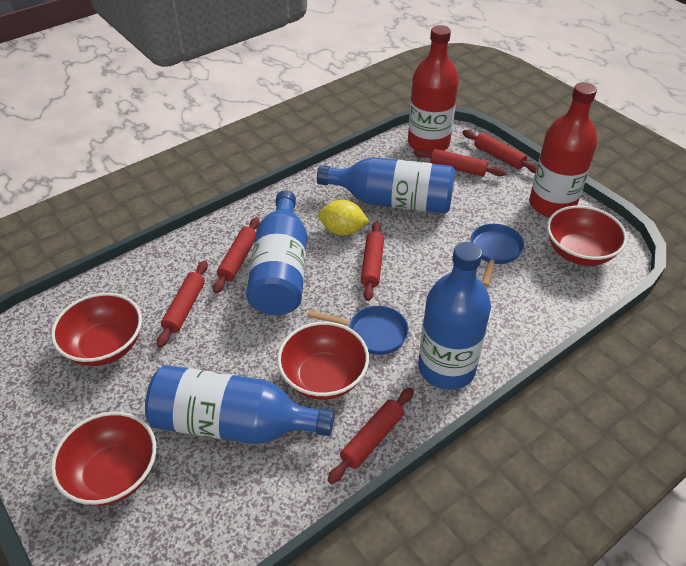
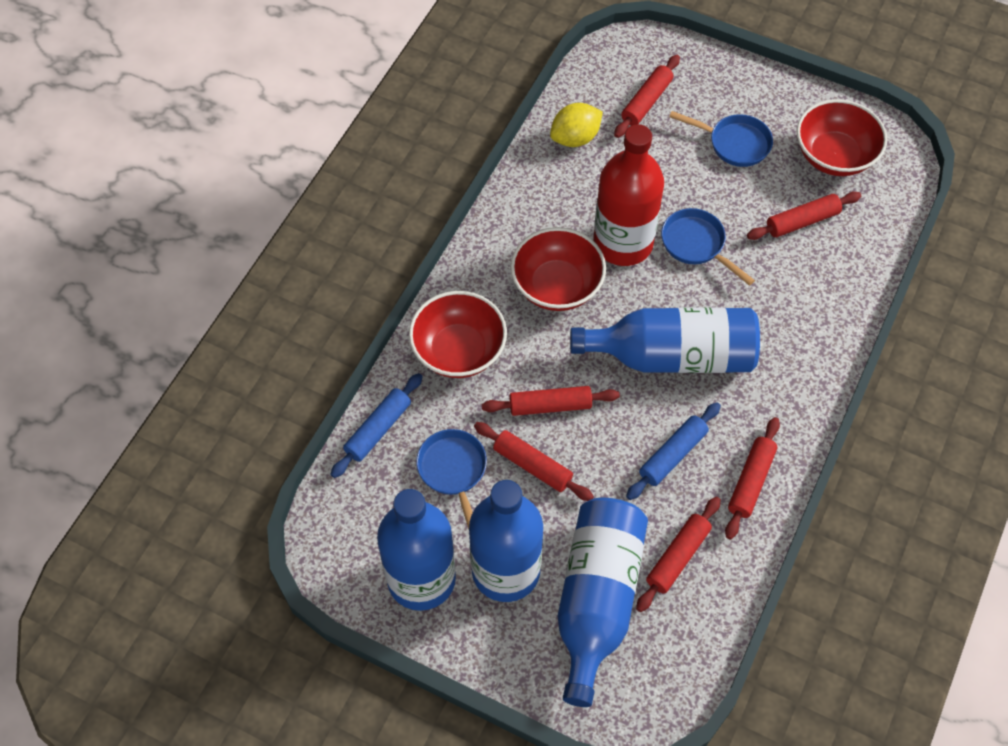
blue pan: 2 -> 3
blue rolling pin: 0 -> 2
red bottle: 2 -> 1
red bowl: 4 -> 3

